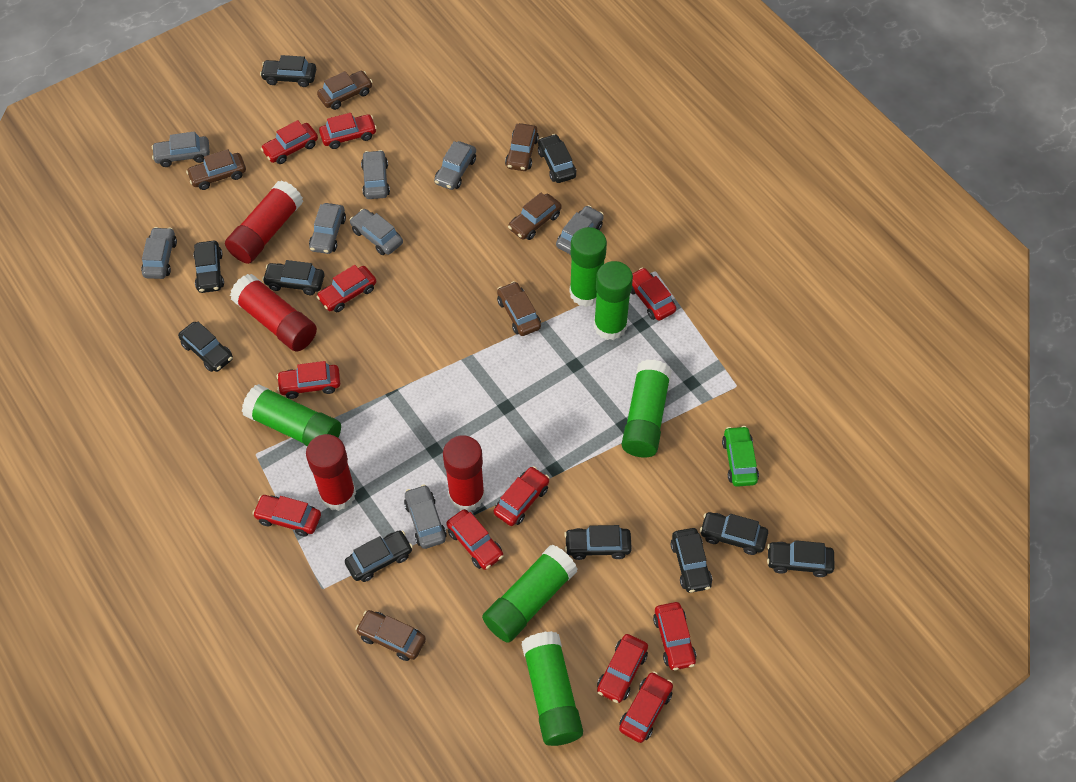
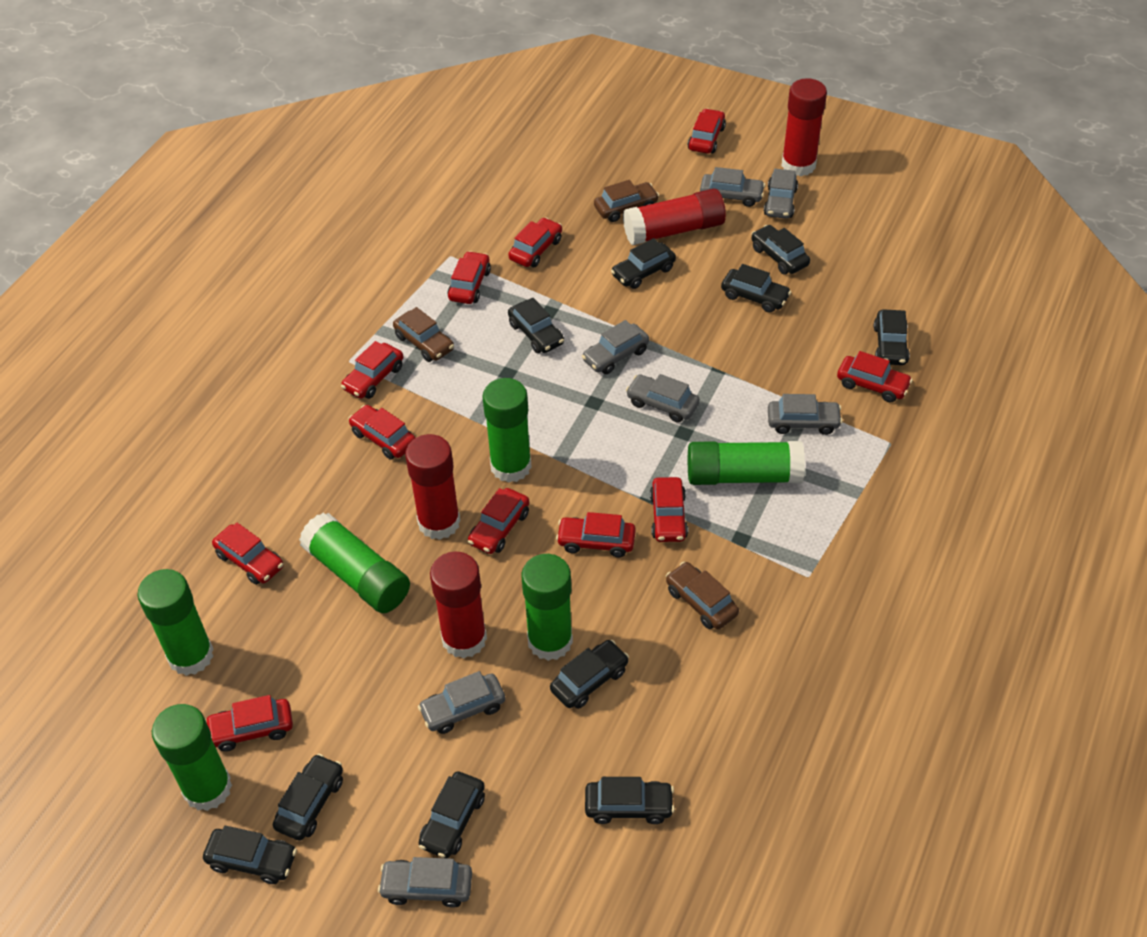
brown car: 6 -> 3
green car: 1 -> 0
grey car: 8 -> 7

